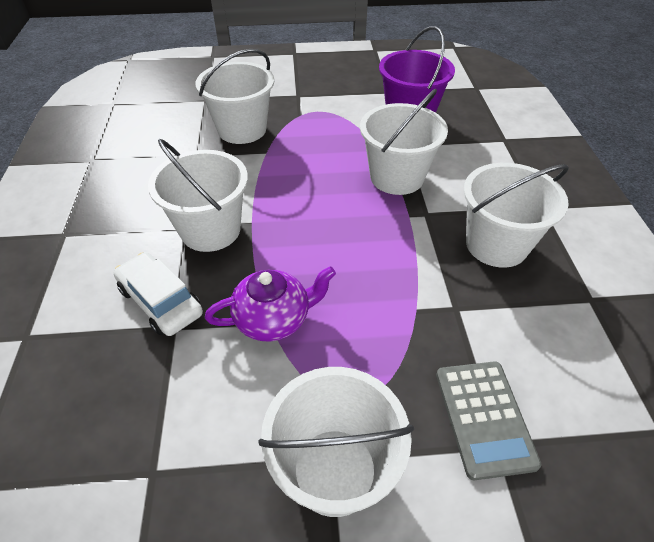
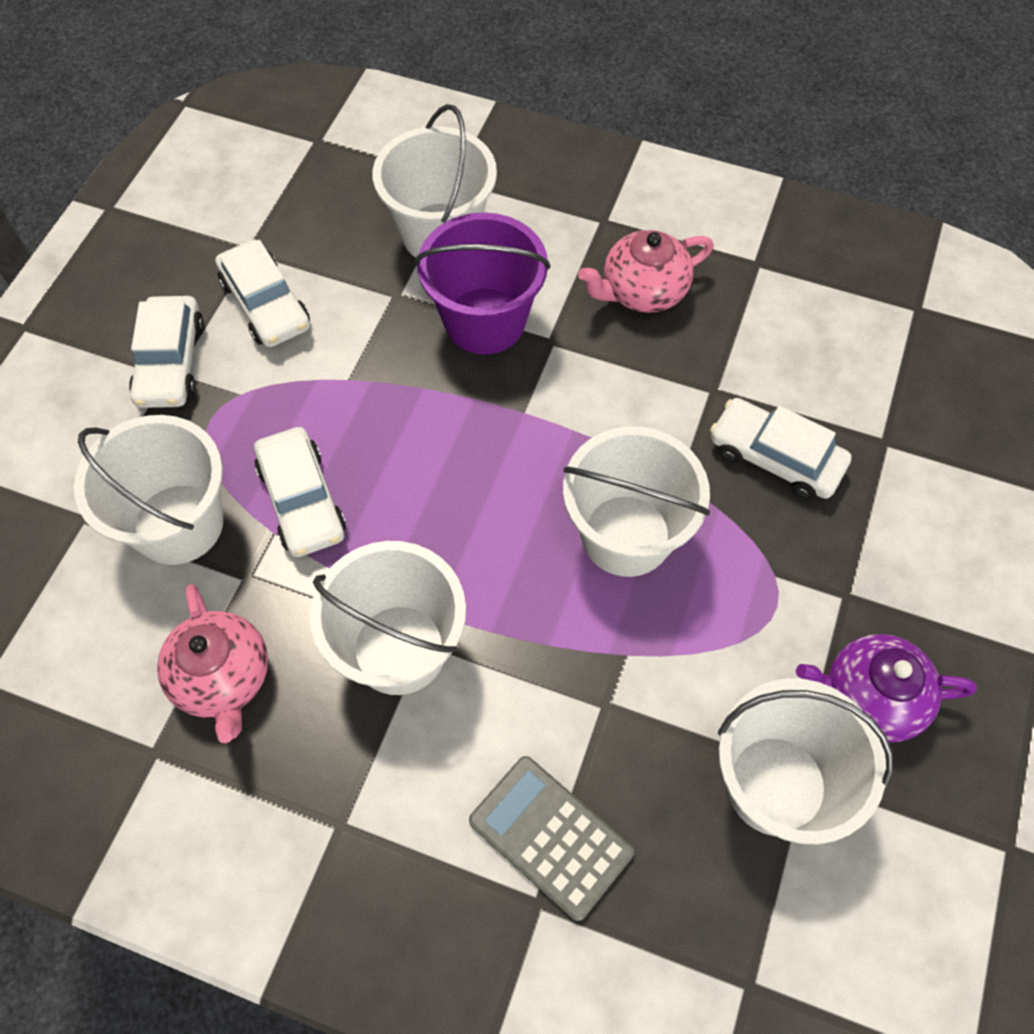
pink teapot: 0 -> 2
white car: 1 -> 4

